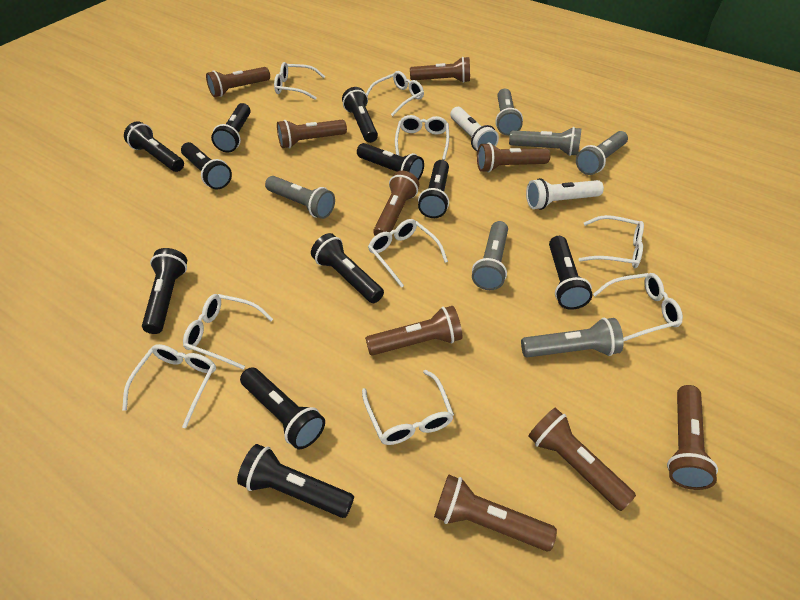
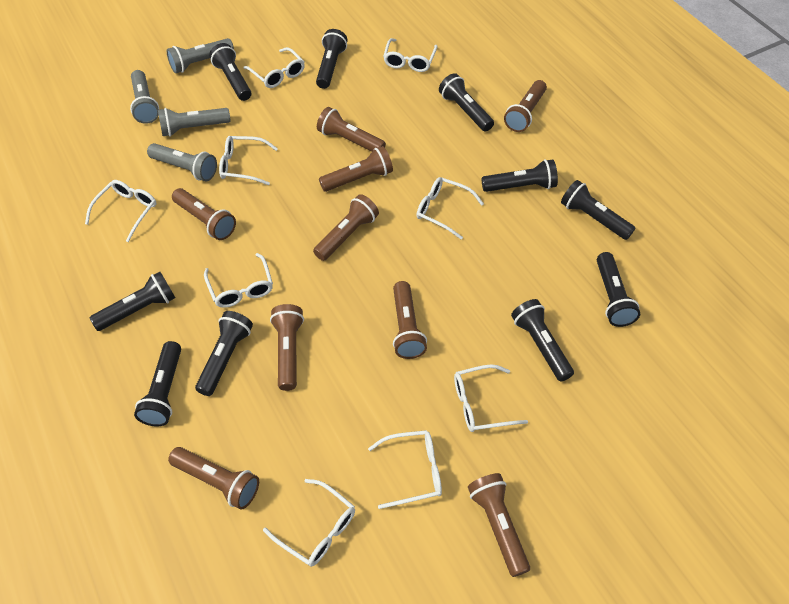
black flashlight: 11 -> 10
grey flashlight: 6 -> 4
white flashlight: 2 -> 0

